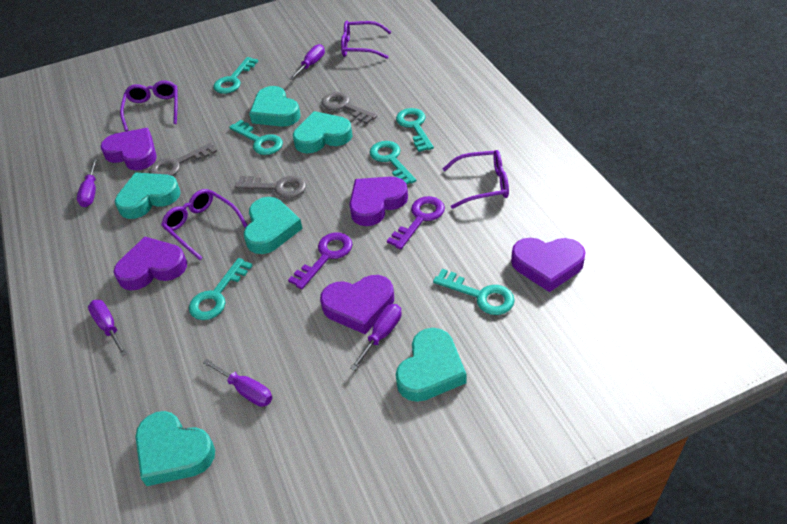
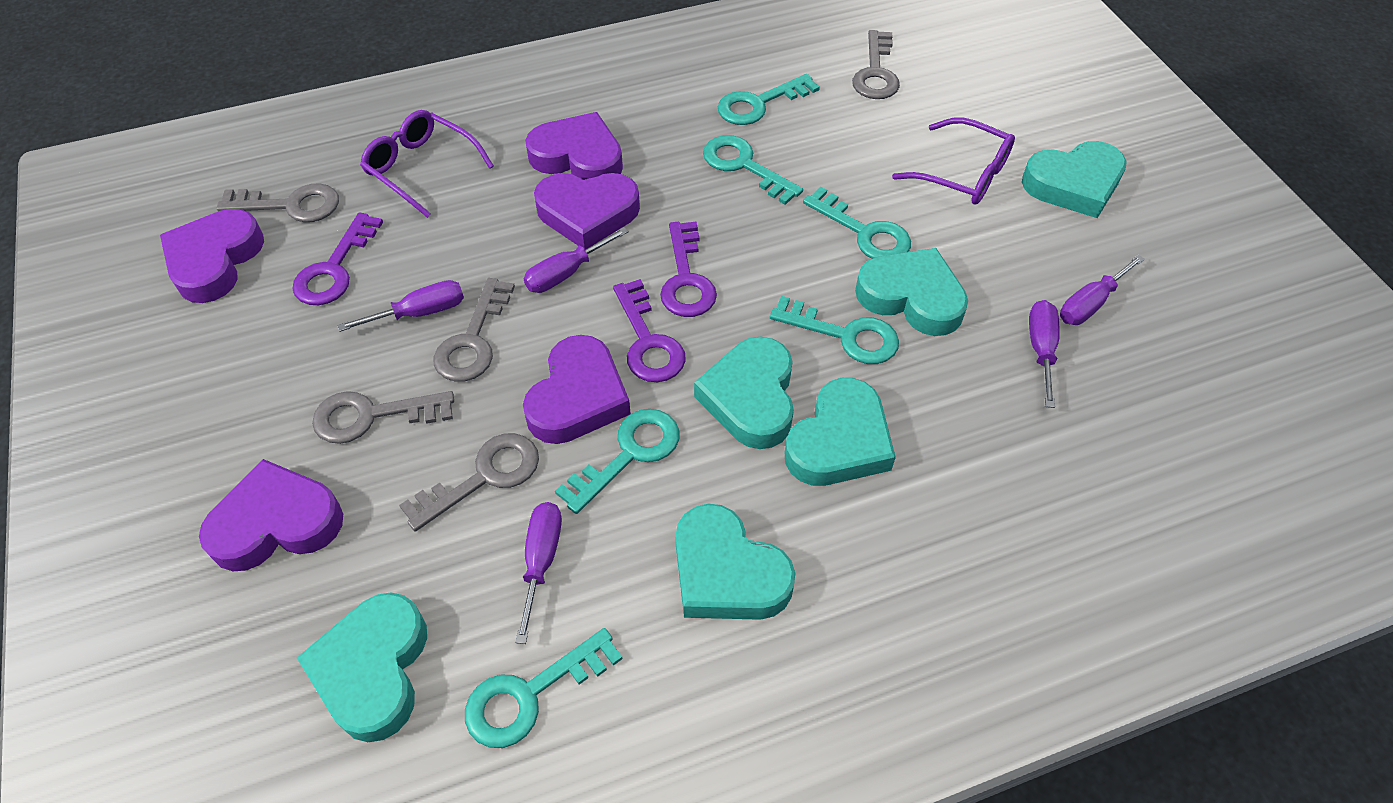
grey key: 3 -> 5
purple glasses: 4 -> 2
purple key: 2 -> 3

